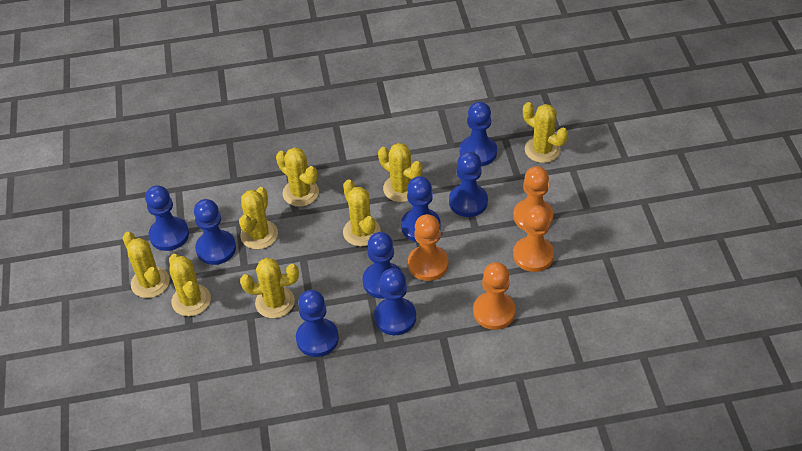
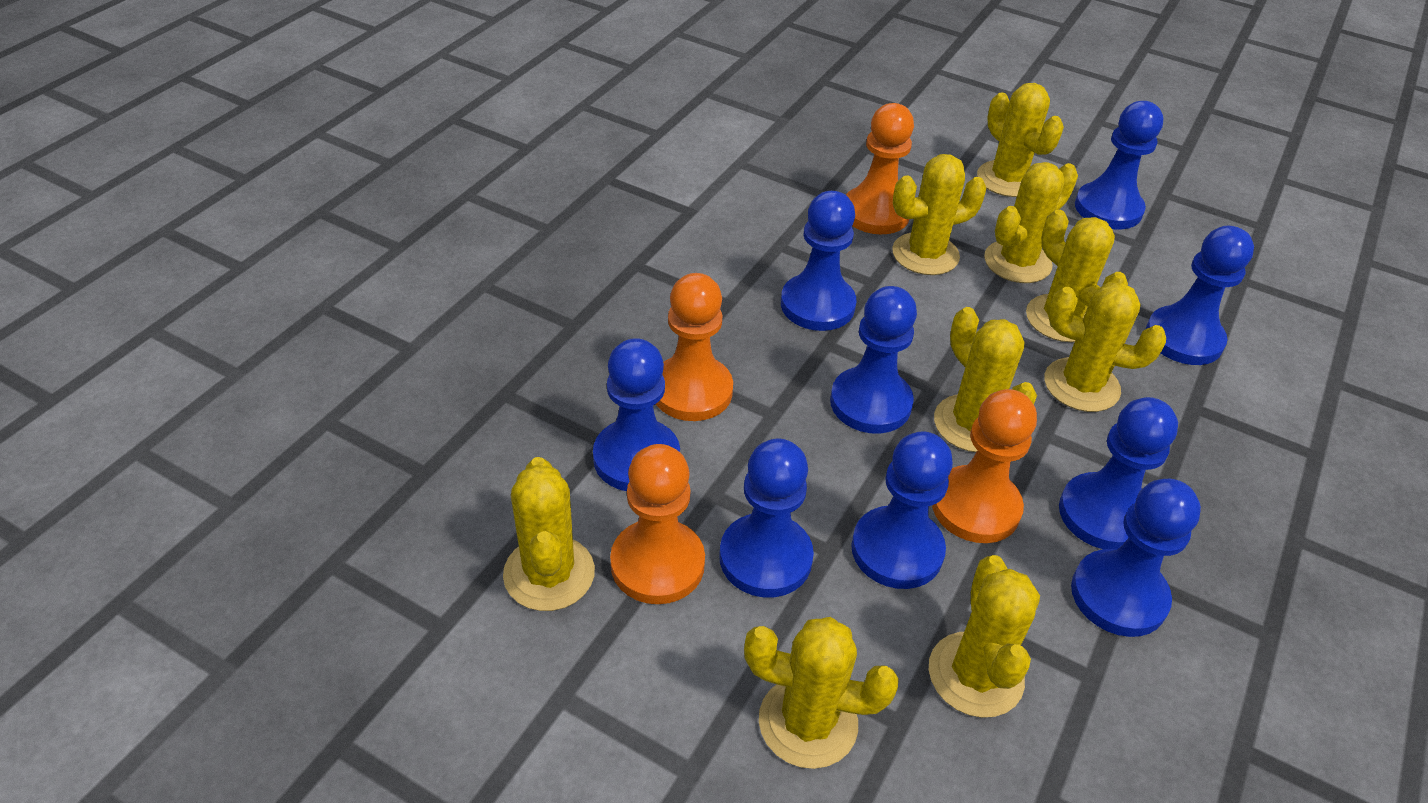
blue pawn: 8 -> 9
yellow cactus: 8 -> 9

